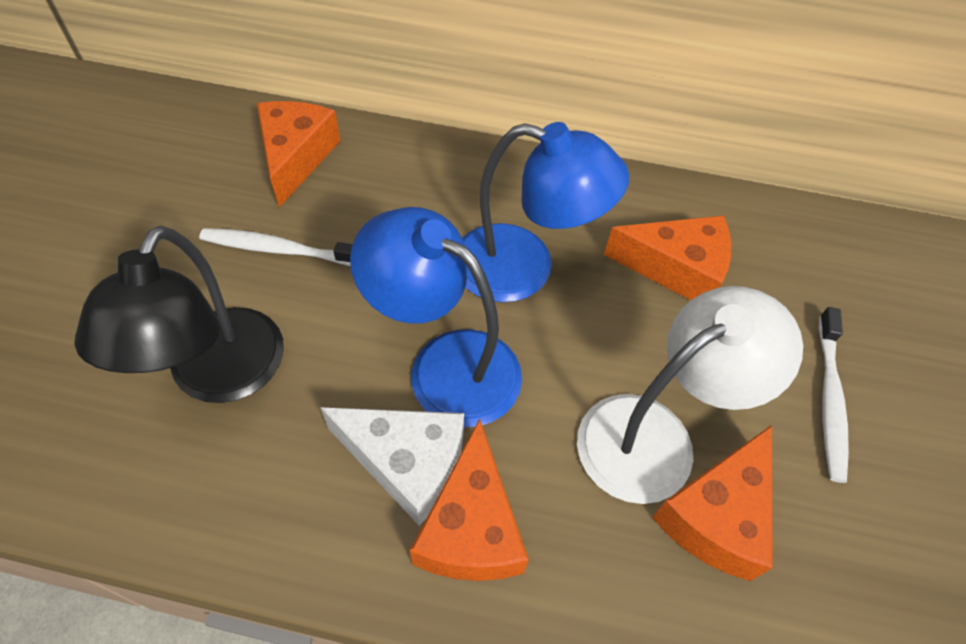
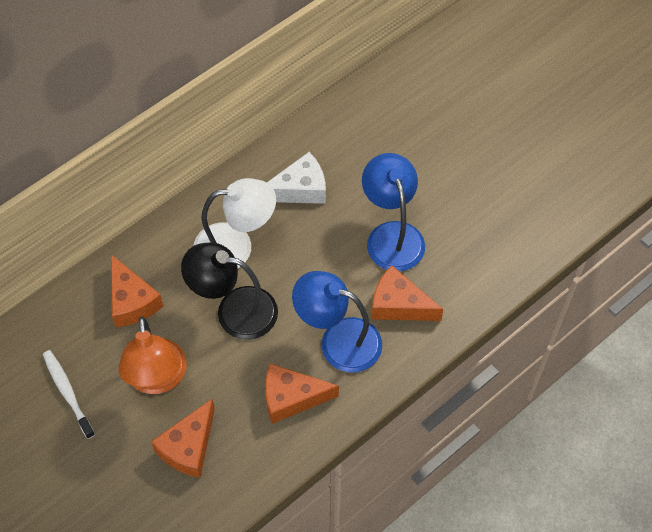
orange lamp: 0 -> 1
white toothbrush: 2 -> 1

